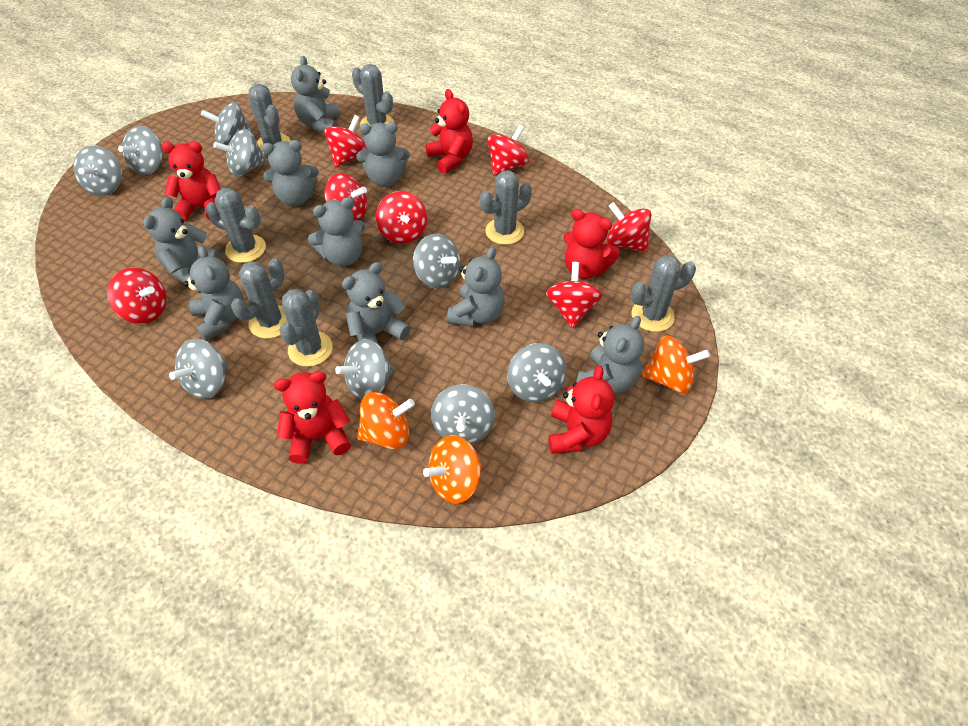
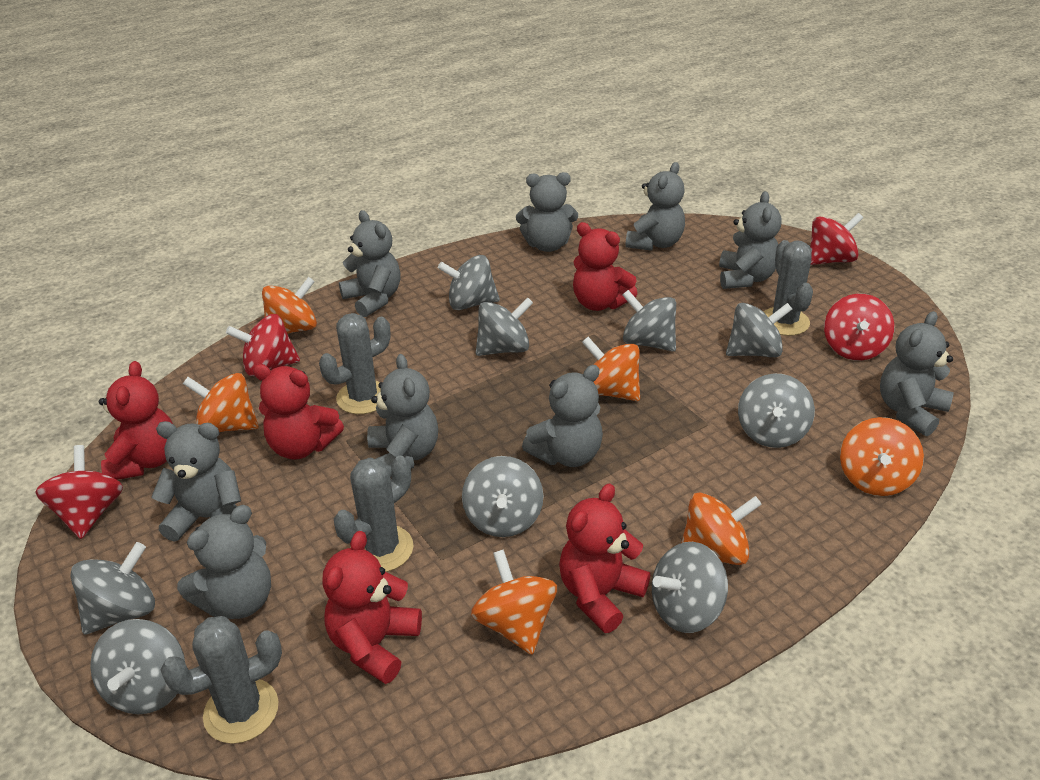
grey cactus: 7 -> 4
orange spinning top: 3 -> 6
red spinning top: 7 -> 4

